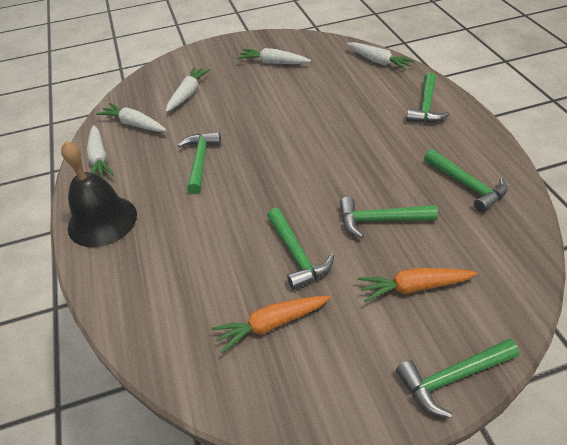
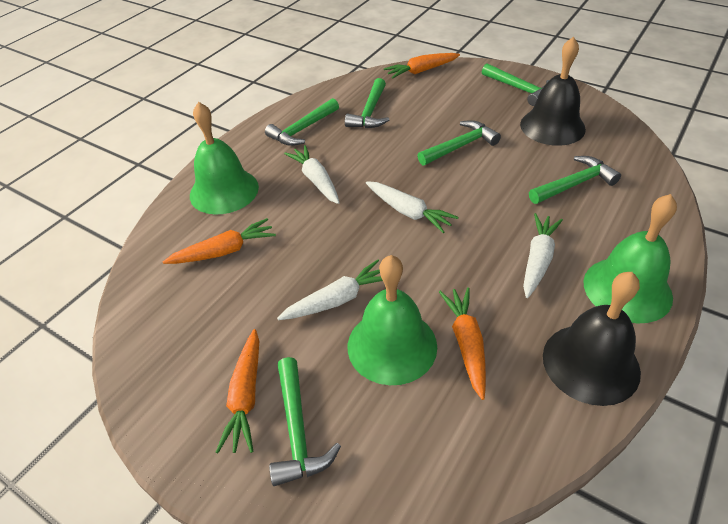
black bell: 1 -> 2
green bell: 0 -> 3
orange carrot: 2 -> 4
white carrot: 5 -> 4

